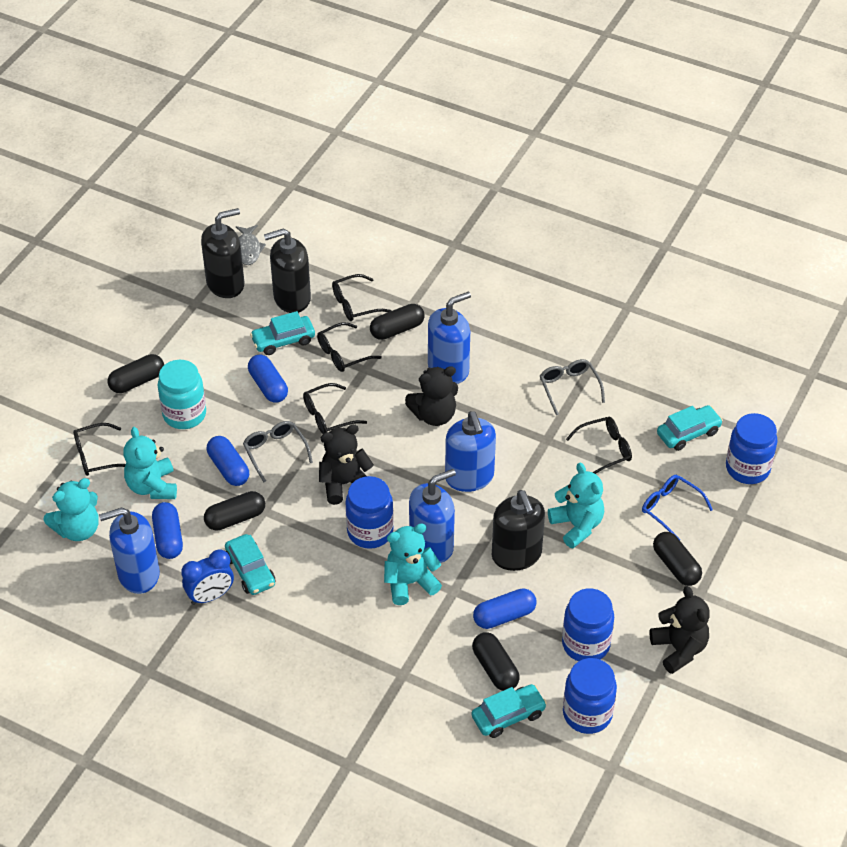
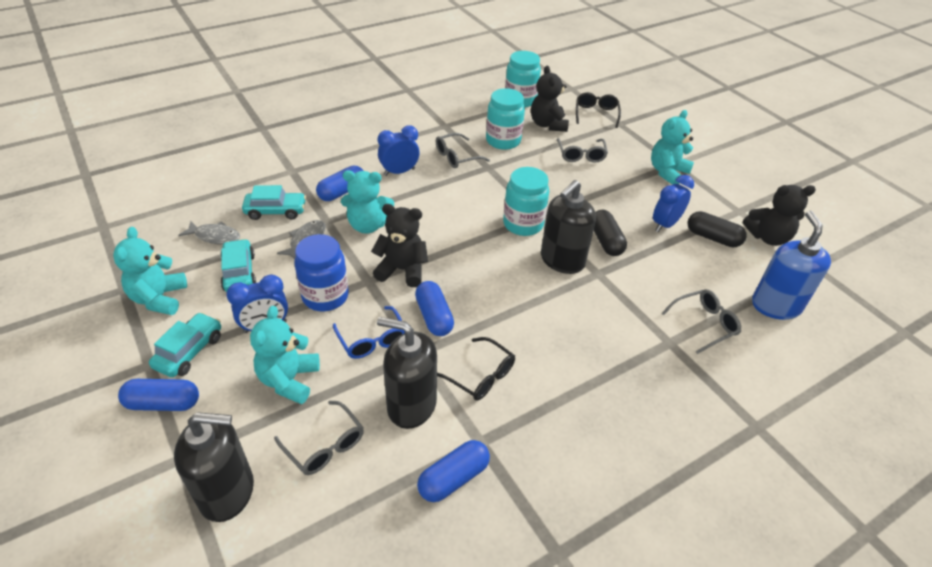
black capsule: 5 -> 2
black glasses: 5 -> 2
blue clock: 1 -> 3
blue jar: 4 -> 1
blue soap dispenser: 4 -> 1
grey fish: 1 -> 2
grey glasses: 2 -> 4
turquoise car: 4 -> 3
turquoise jar: 1 -> 3

